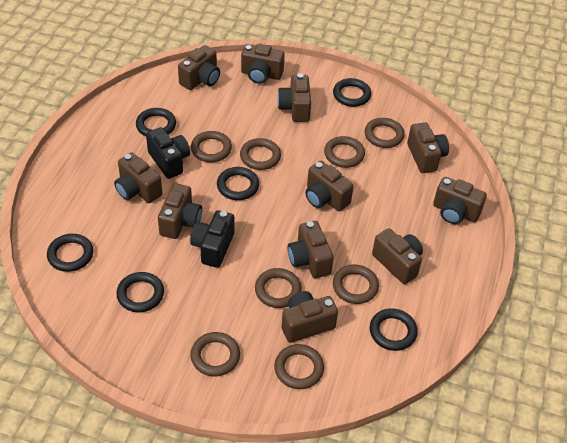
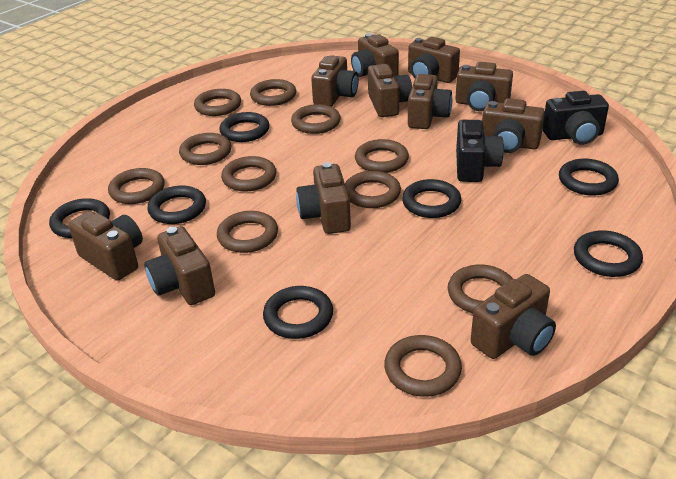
black ring: 6 -> 7
brown ring: 8 -> 11

